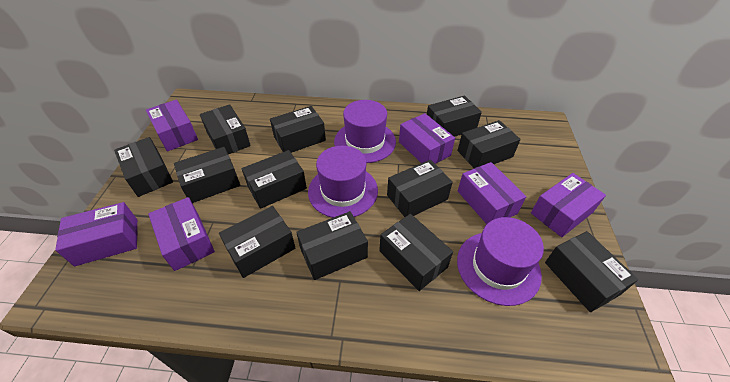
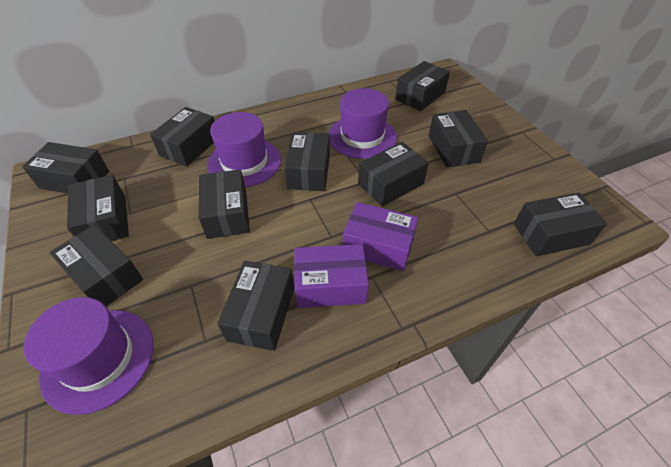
black box: 12 -> 11
purple box: 6 -> 2

